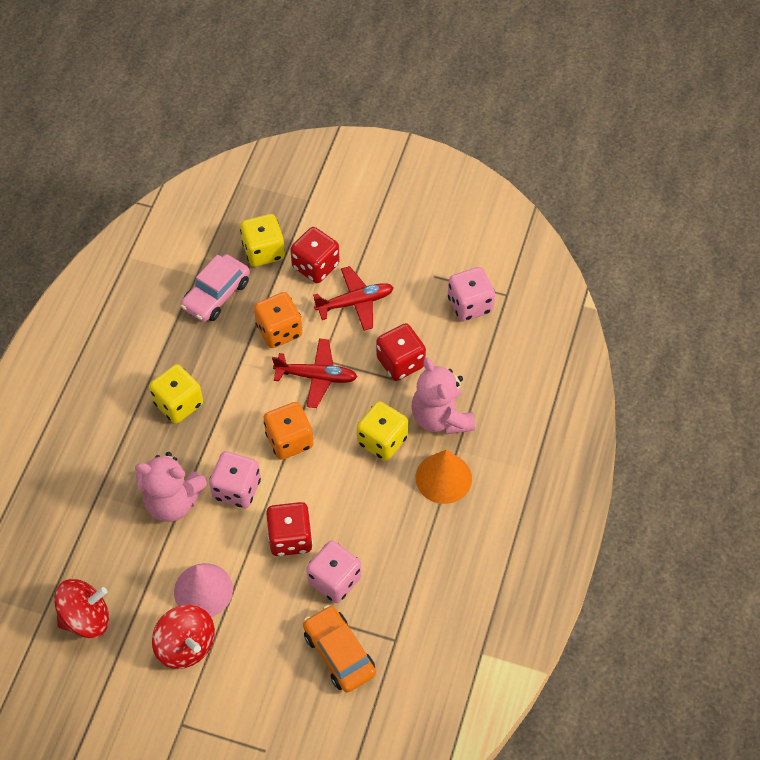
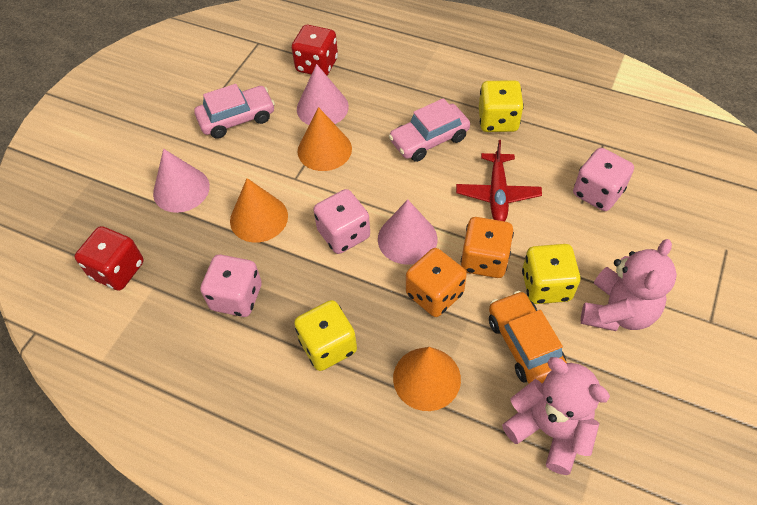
orange cone: 1 -> 3
pink car: 1 -> 2
pink cone: 1 -> 3
red dice: 3 -> 2
red plane: 2 -> 1
red spinning top: 2 -> 0

